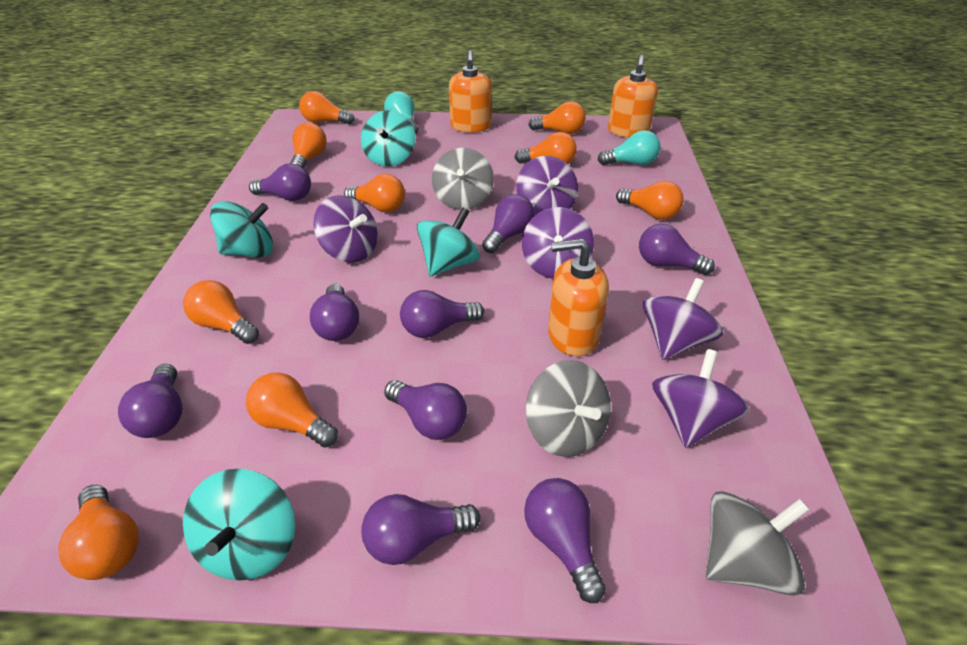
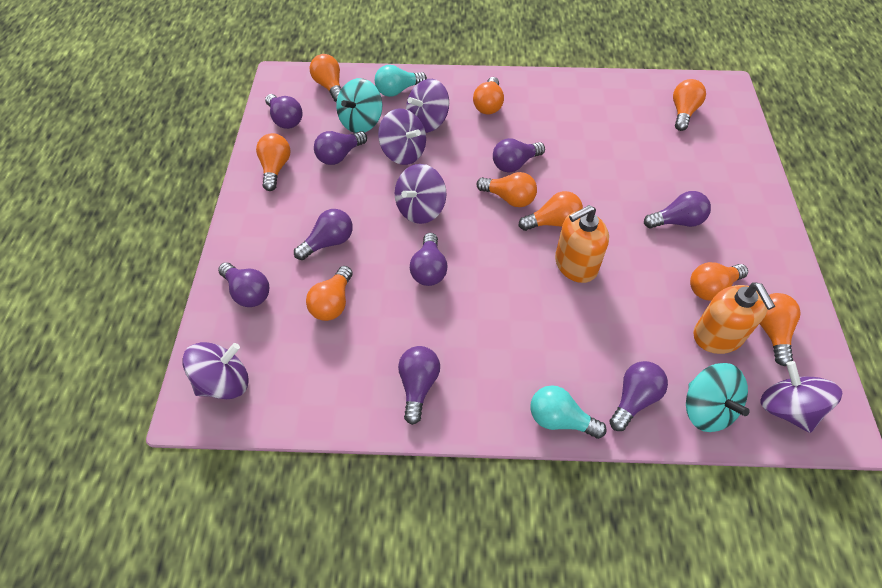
grey spinning top: 3 -> 0
orange soap dispenser: 3 -> 2
turquoise spinning top: 4 -> 2

